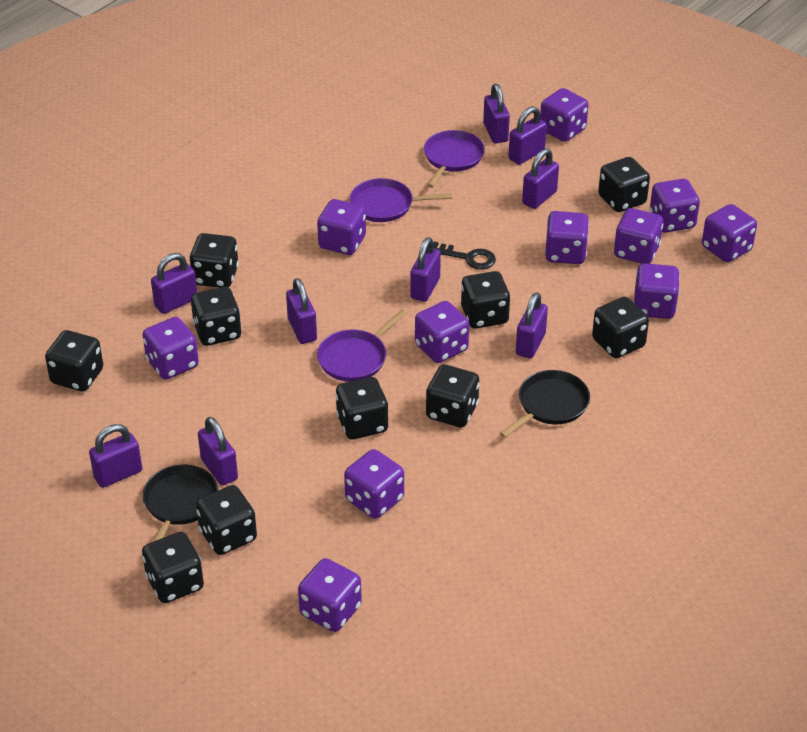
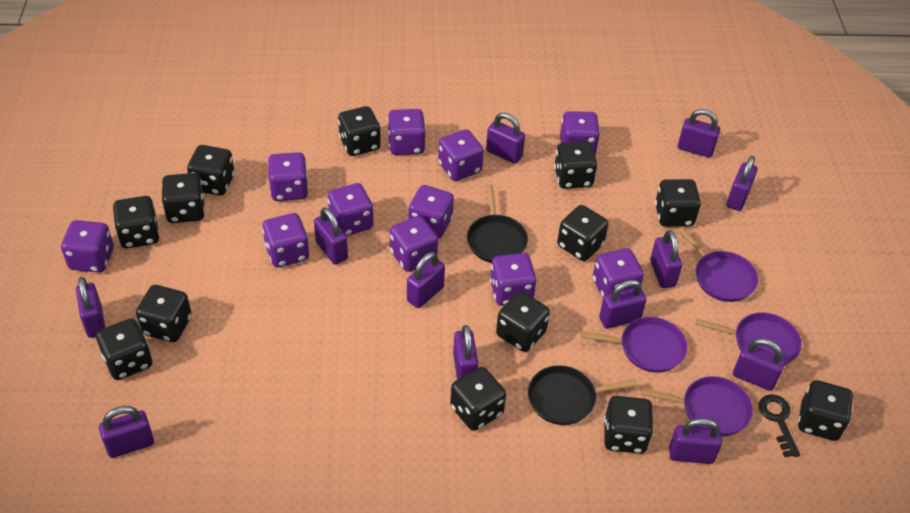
black dice: 10 -> 13
purple padlock: 9 -> 12
purple pan: 3 -> 4

